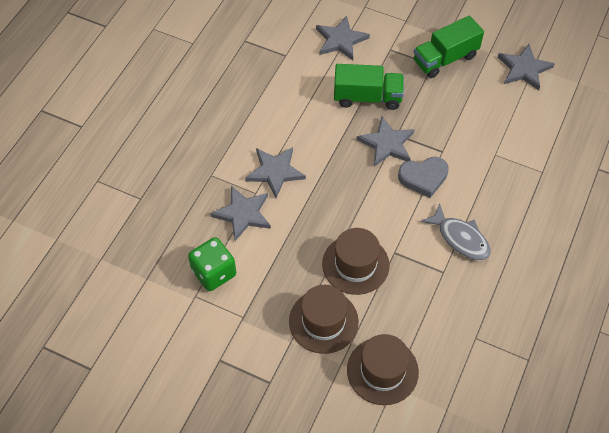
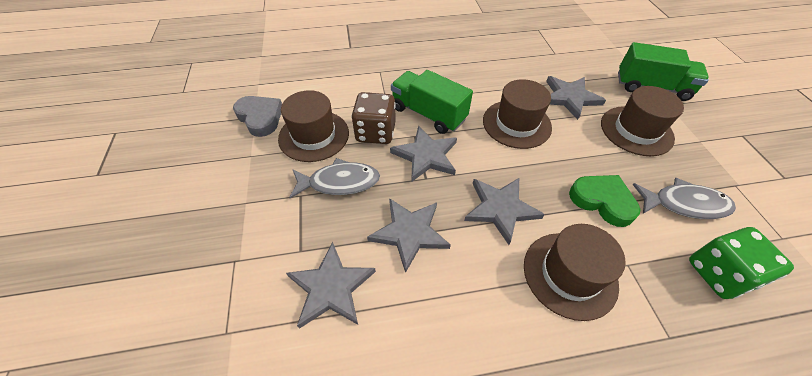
brown dice: 0 -> 1
brown hat: 3 -> 4
green heart: 0 -> 1
grey fish: 1 -> 2

